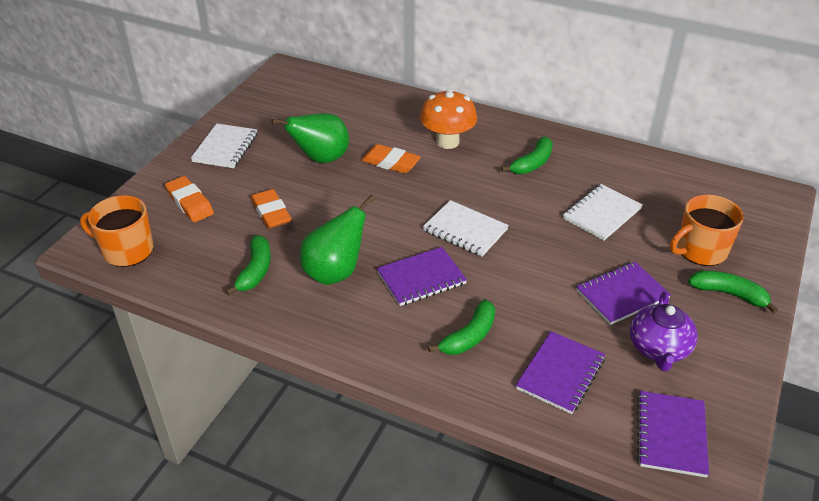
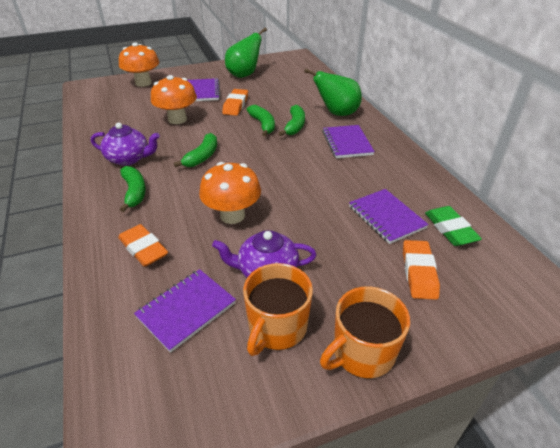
green eraser: 0 -> 1
orange mushroom: 1 -> 3
purple teapot: 1 -> 2
white notebook: 3 -> 0

